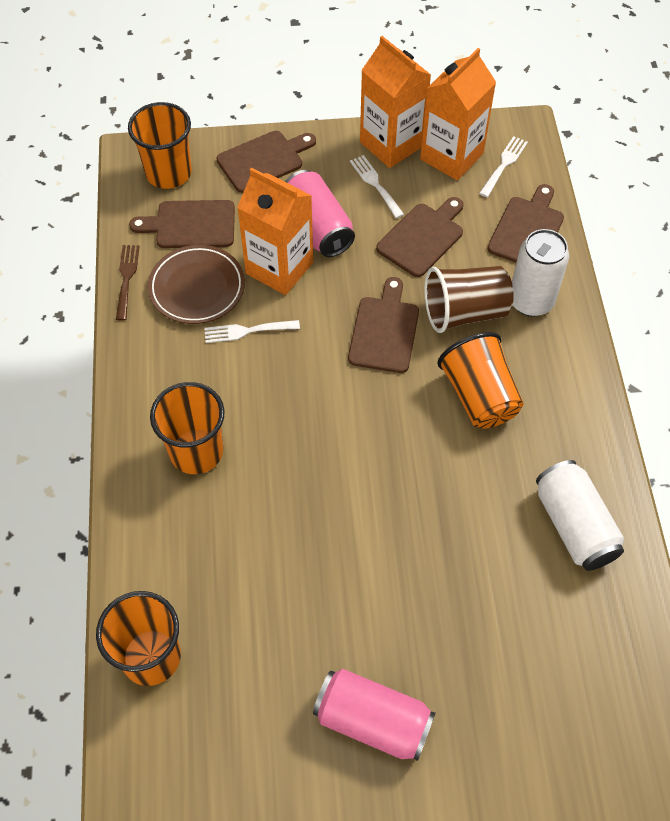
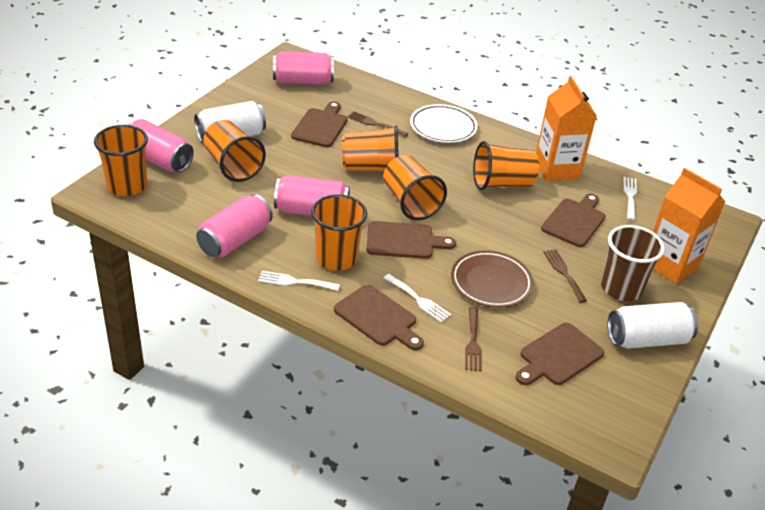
brown fork: 1 -> 3
orange carton: 3 -> 2
orange cup: 4 -> 6
pink can: 2 -> 4
white plate: 0 -> 1

